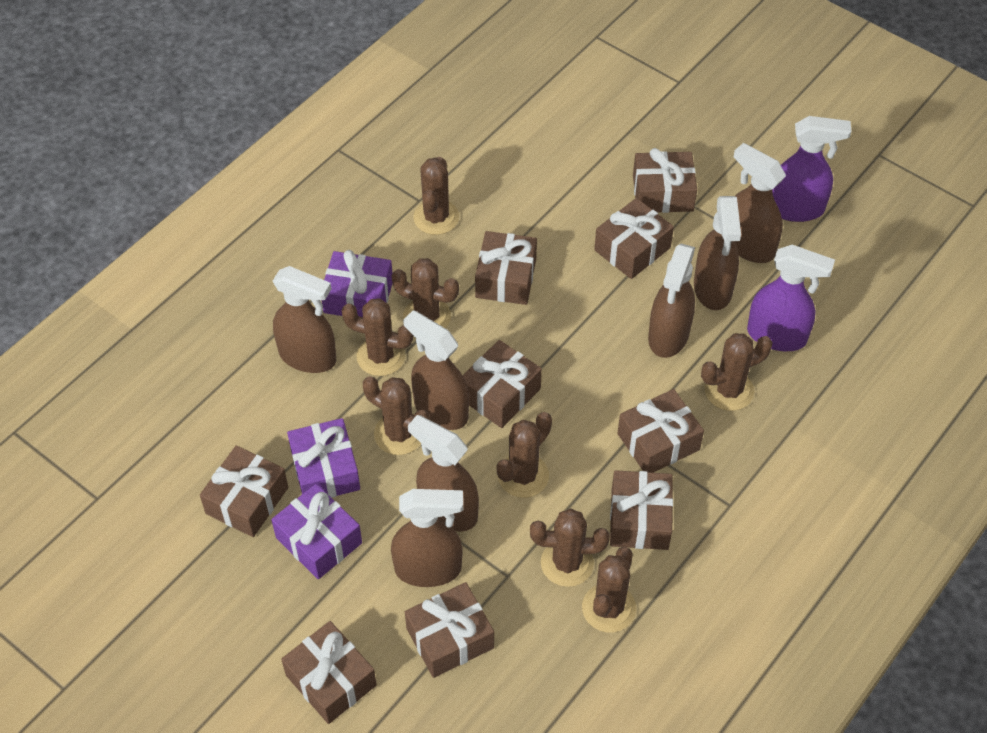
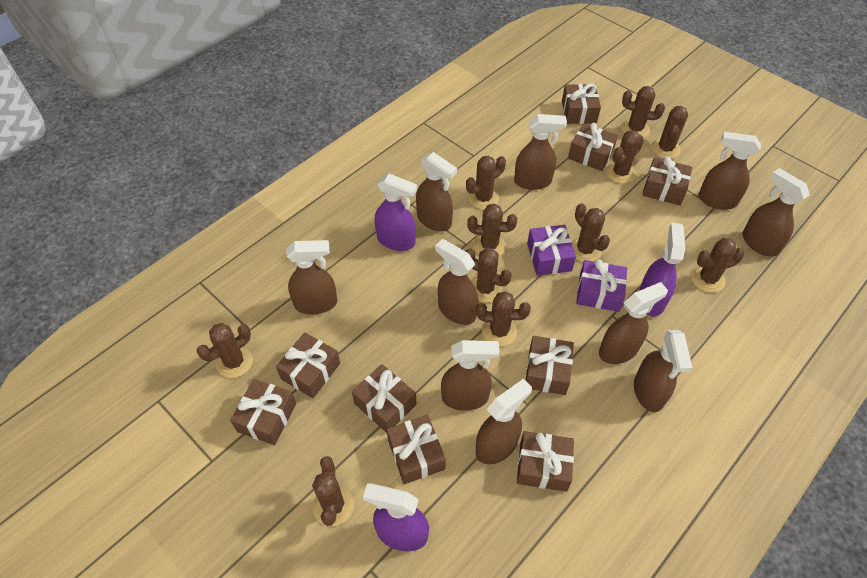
brown cactus: 8 -> 11
brown spray bottle: 7 -> 10
purple gift: 3 -> 2
purple spray bottle: 2 -> 3

